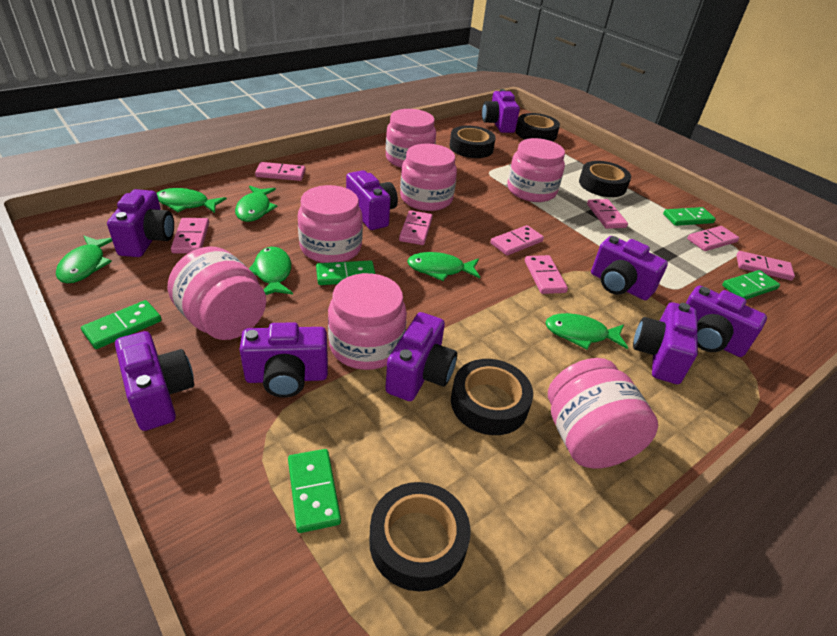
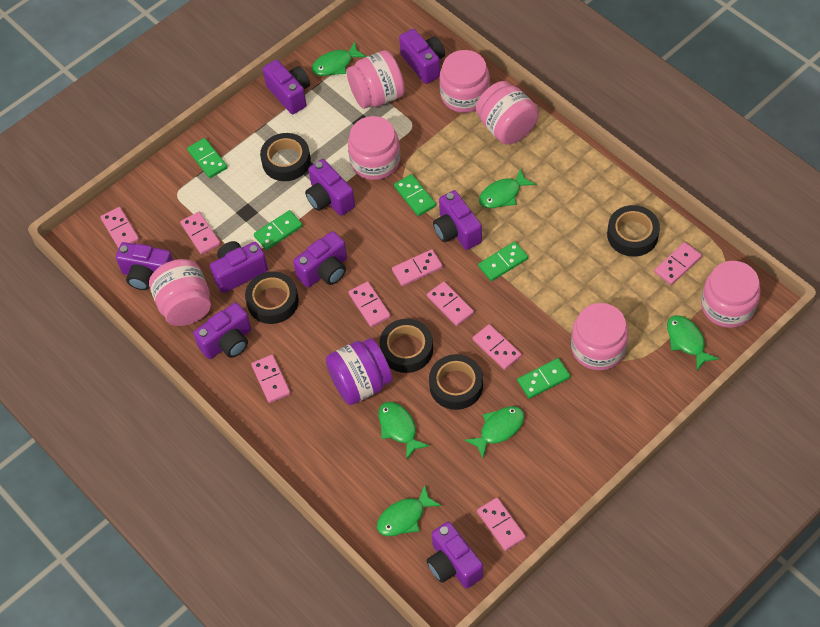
pink domino: 8 -> 9
purple jar: 0 -> 1

